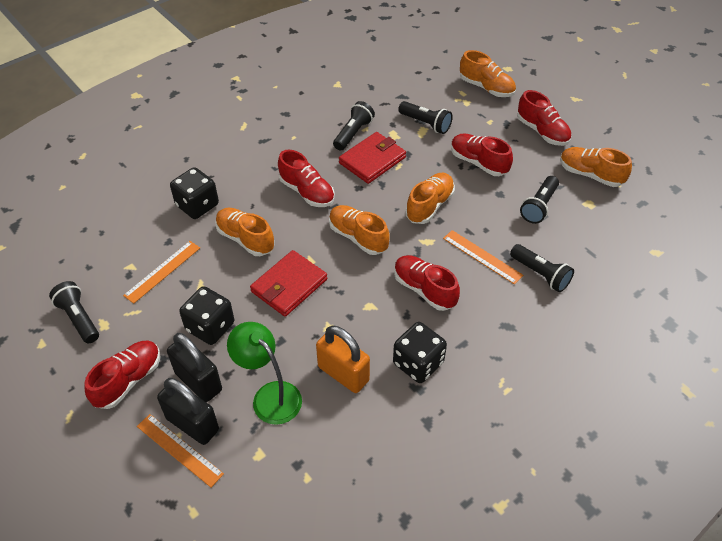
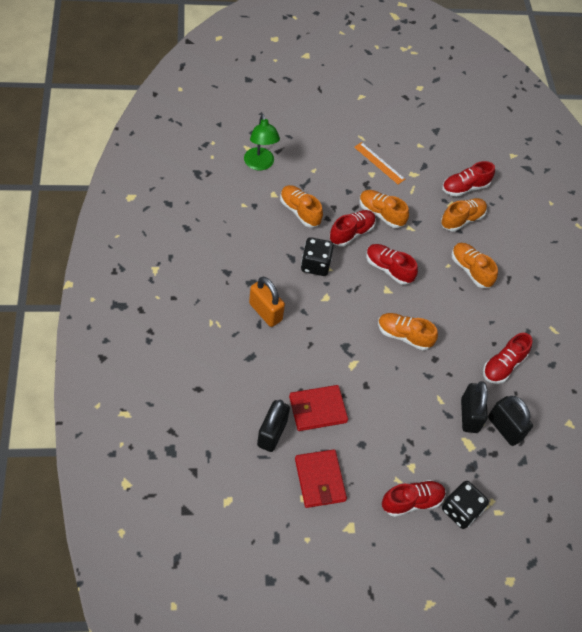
black dice: 3 -> 2
black flashlight: 5 -> 0
black padlock: 2 -> 3
orange ruler: 3 -> 1

